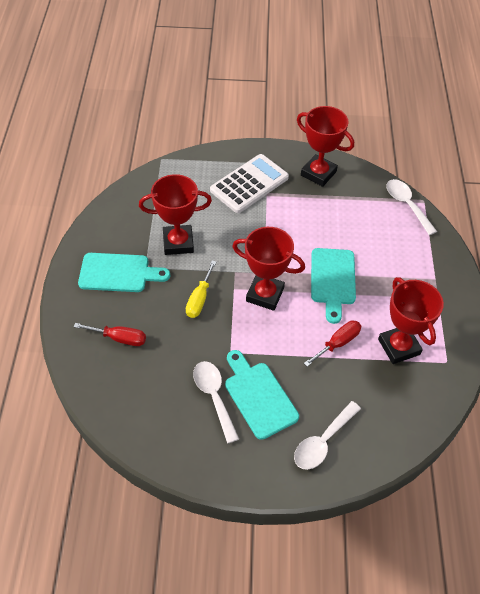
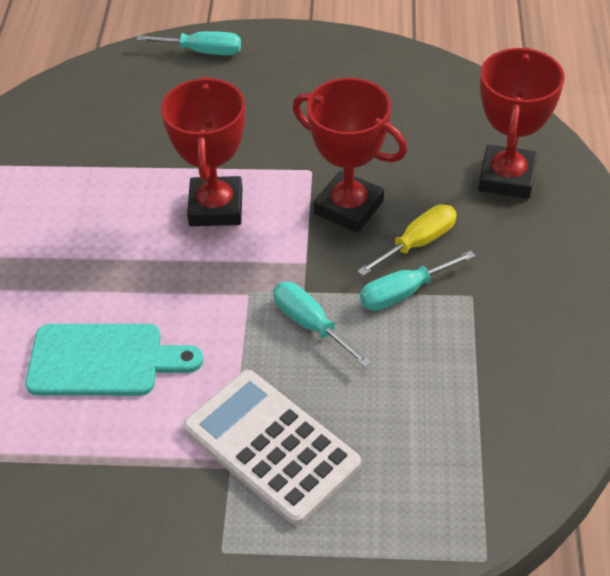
red screwdriver: 2 -> 0
red trophy: 4 -> 3
turquoise cutting board: 3 -> 1
turquoise screwdriver: 0 -> 3
white spoon: 3 -> 0

